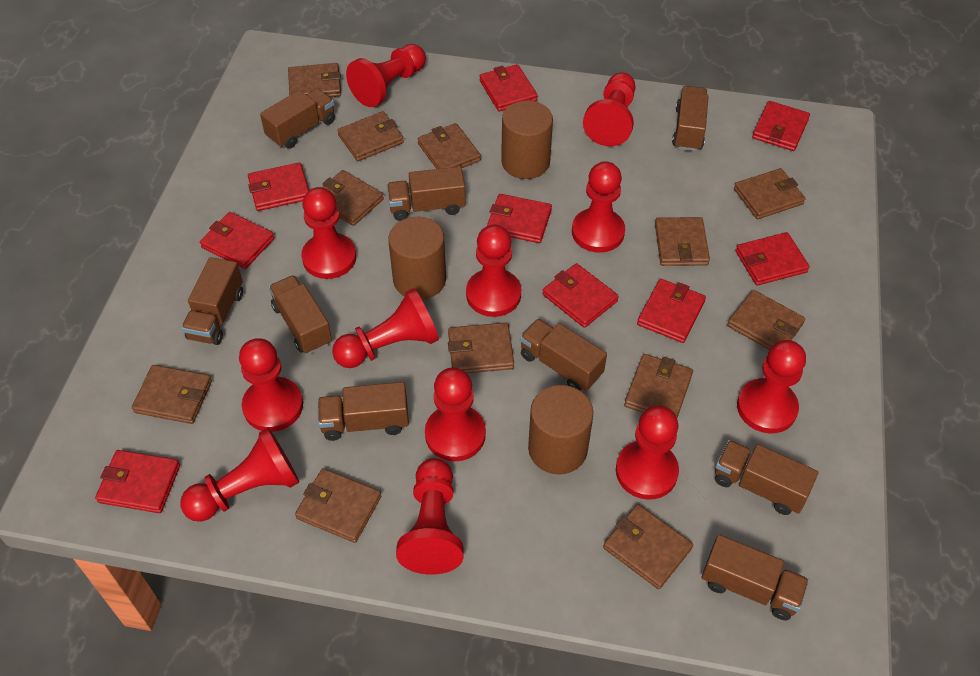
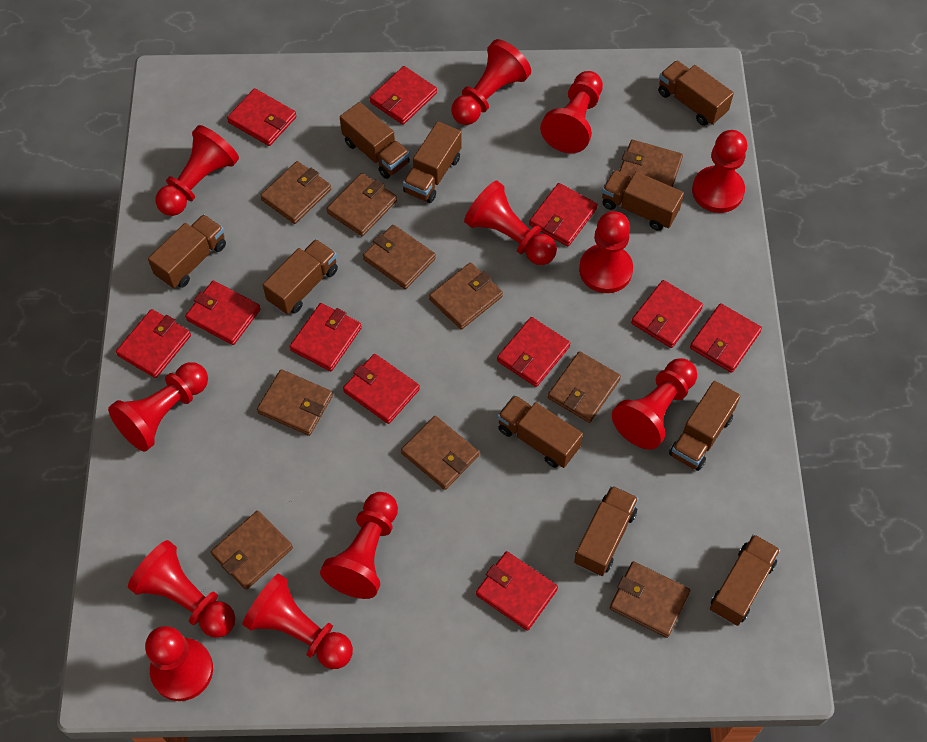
brown cylinder: 3 -> 0
brown truck: 9 -> 10
brown wallet: 12 -> 10
red wallet: 9 -> 11

